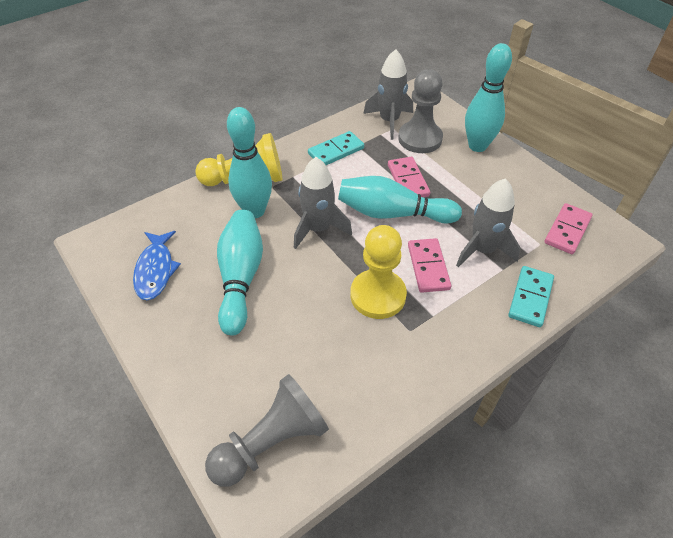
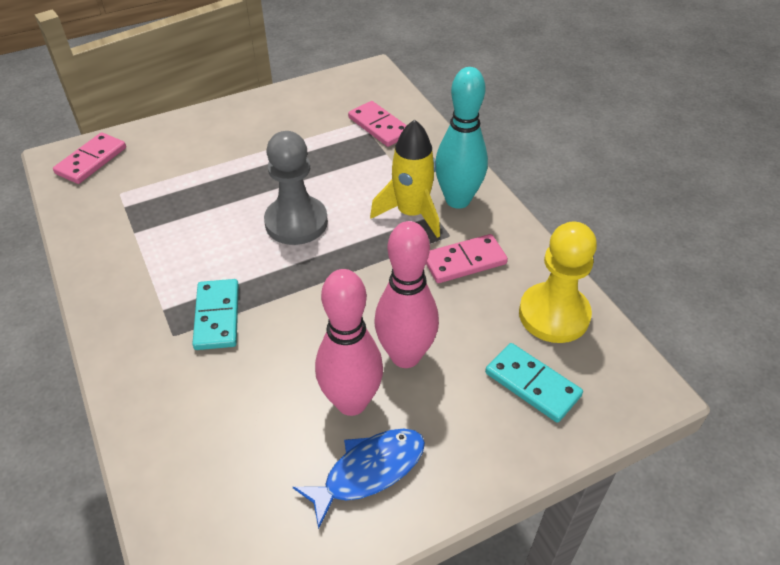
grey pawn: 2 -> 1
grey rocket: 3 -> 0
pink bowling pin: 0 -> 2
turquoise bowling pin: 4 -> 1
yellow pawn: 2 -> 1
yellow rocket: 0 -> 1

